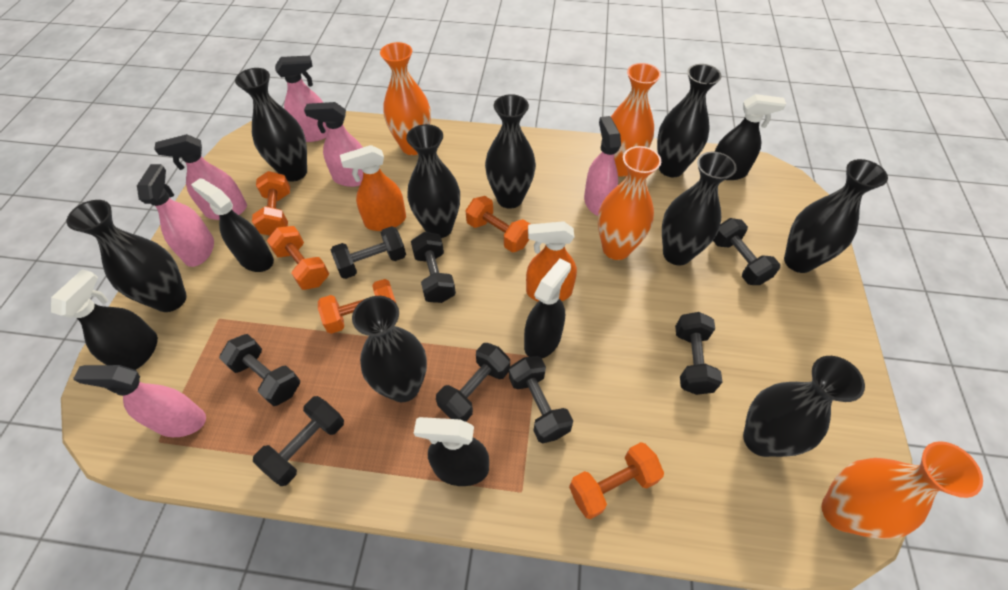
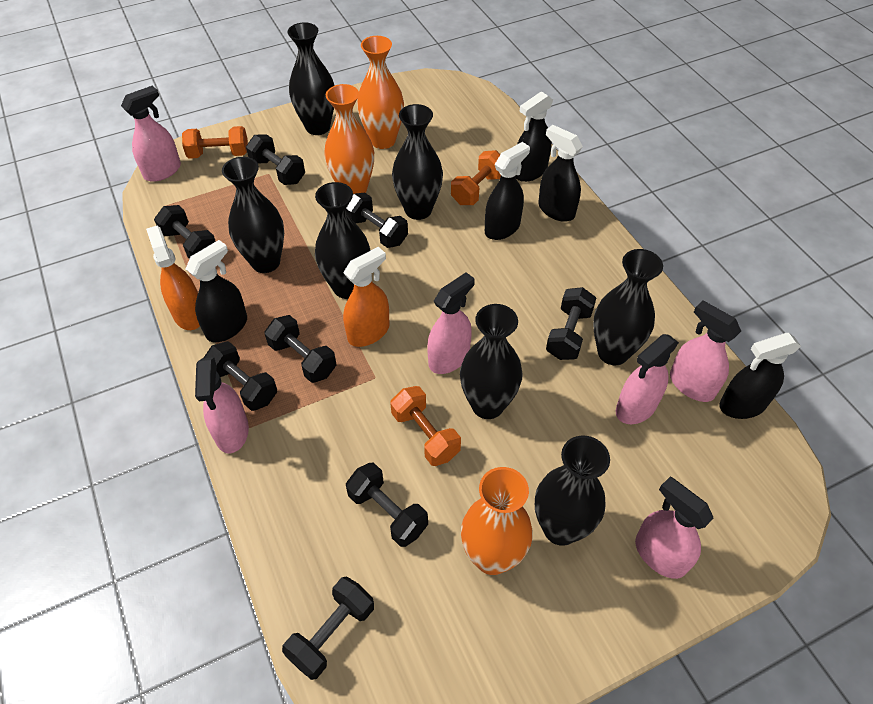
black vase: 9 -> 7
orange dumbbell: 5 -> 3
orange vase: 4 -> 3

